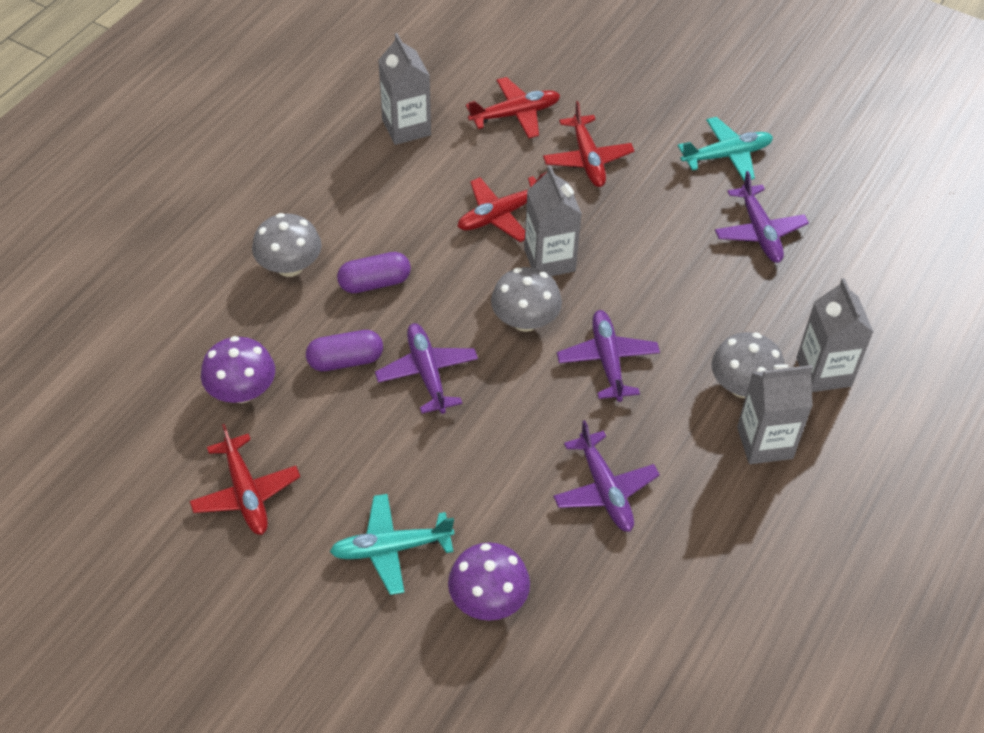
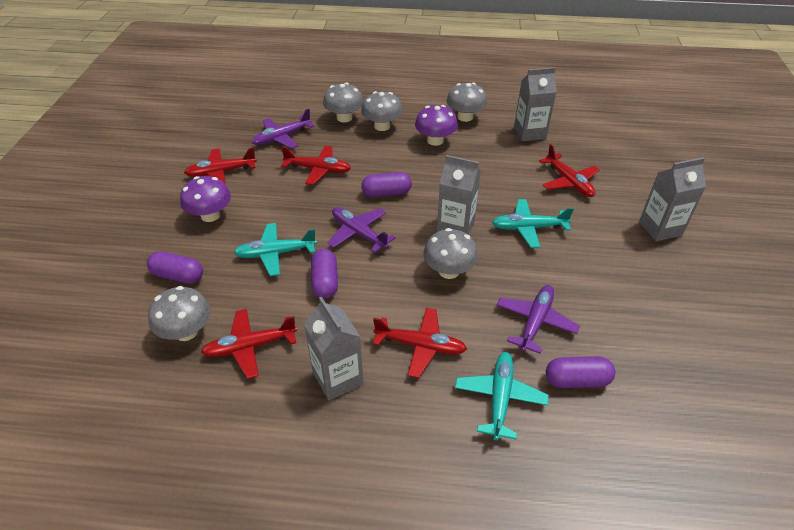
grey mushroom: 3 -> 5
purple capsule: 2 -> 4
purple plane: 4 -> 3
red plane: 4 -> 5
turquoise plane: 2 -> 3

